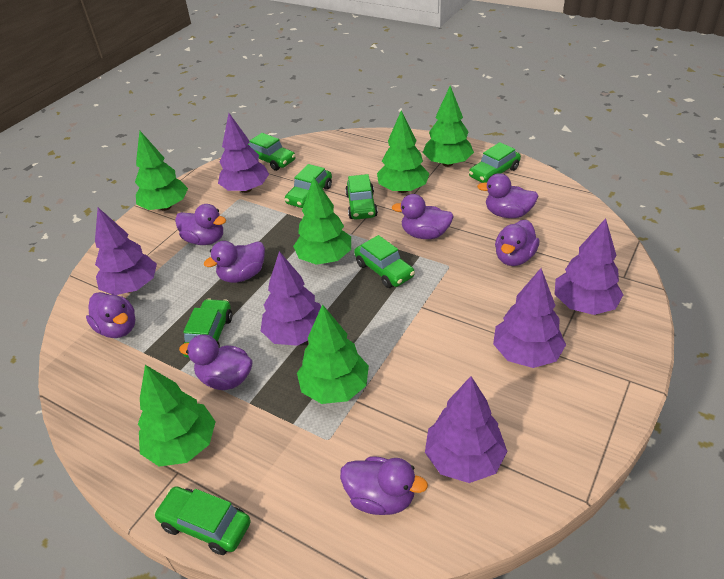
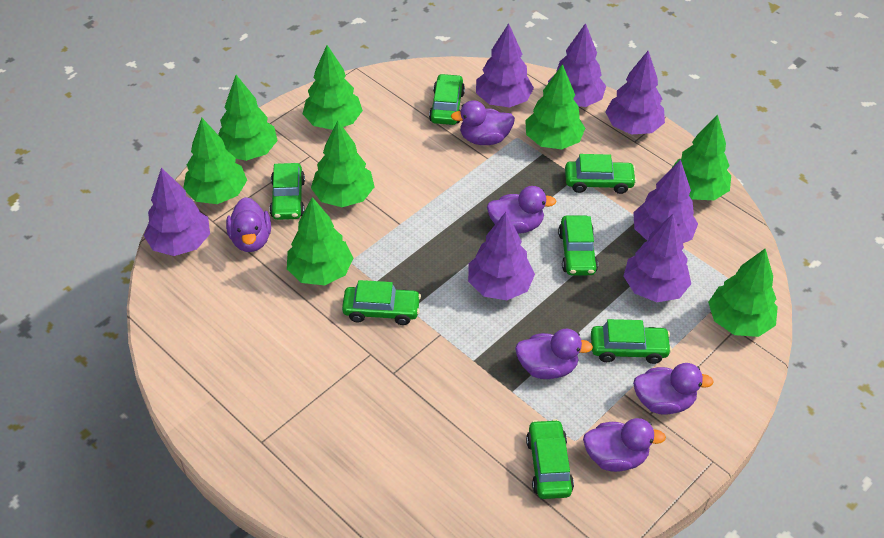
green tree: 6 -> 8
purple duck: 8 -> 6
purple tree: 6 -> 7

